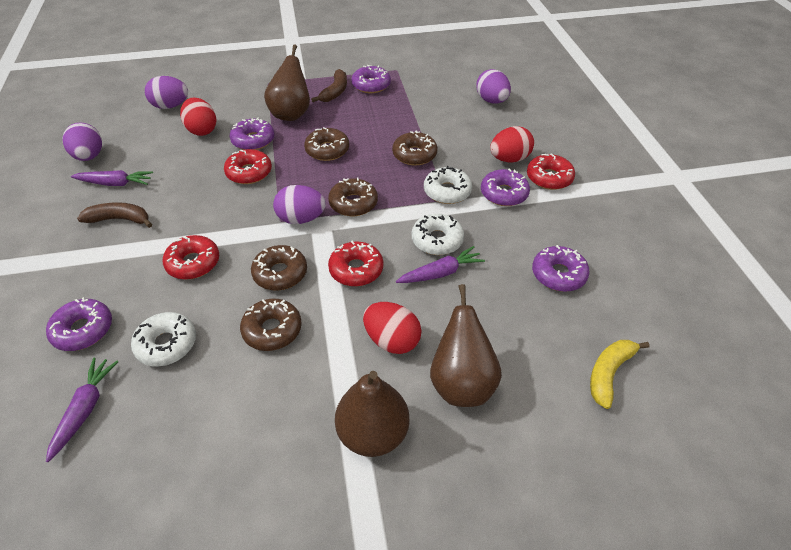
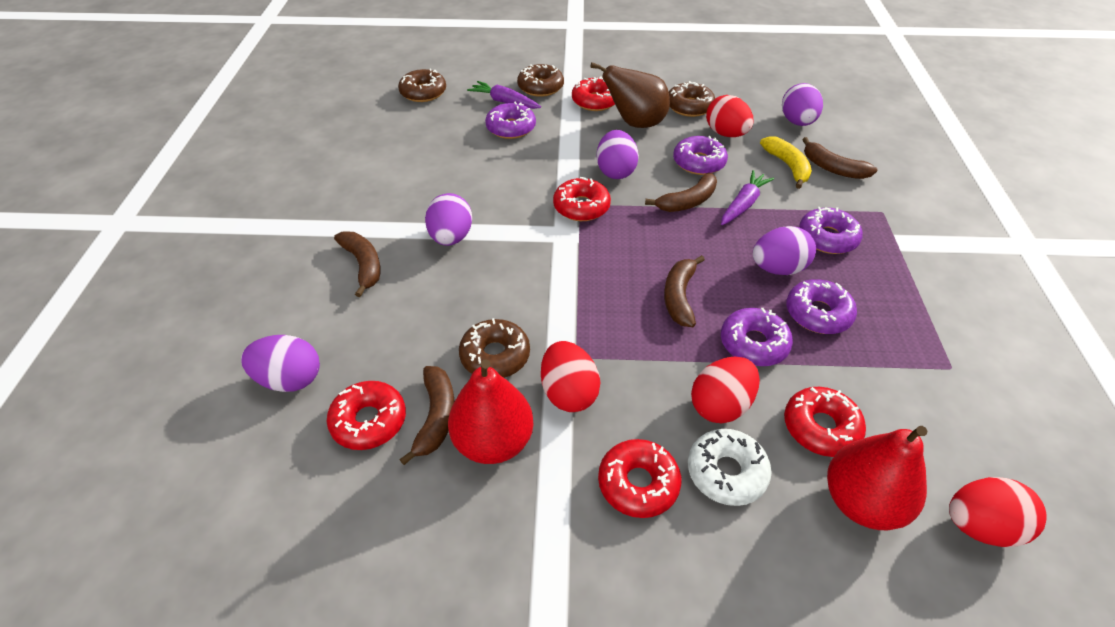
brown banana: 2 -> 5
brown donut: 5 -> 4
brown pear: 3 -> 1
purple carrot: 3 -> 2
purple egg: 4 -> 5
red donut: 4 -> 5
red egg: 3 -> 4
red pear: 0 -> 2
white donut: 3 -> 1

